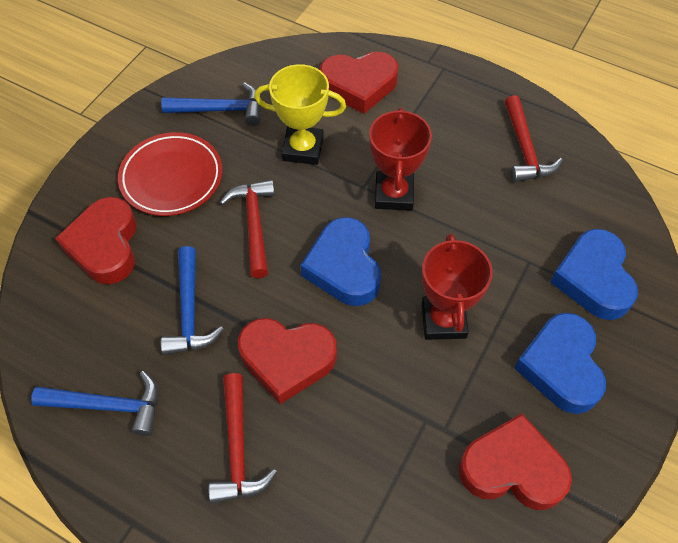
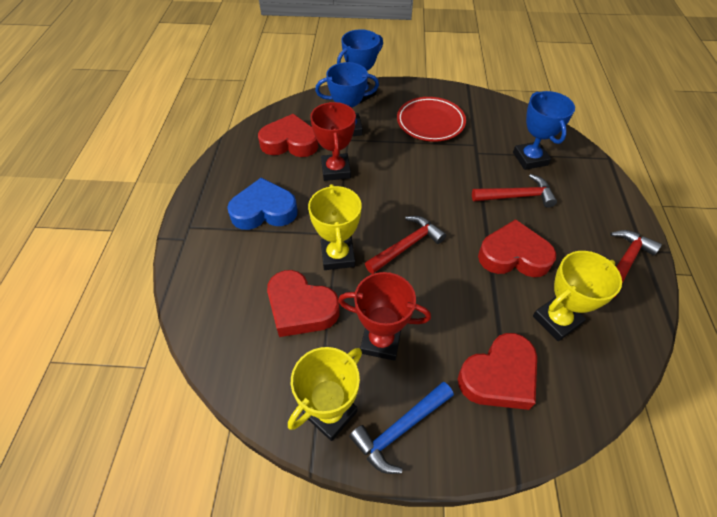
blue hammer: 3 -> 1
blue heart: 3 -> 1
blue trophy: 0 -> 3
yellow trophy: 1 -> 3

